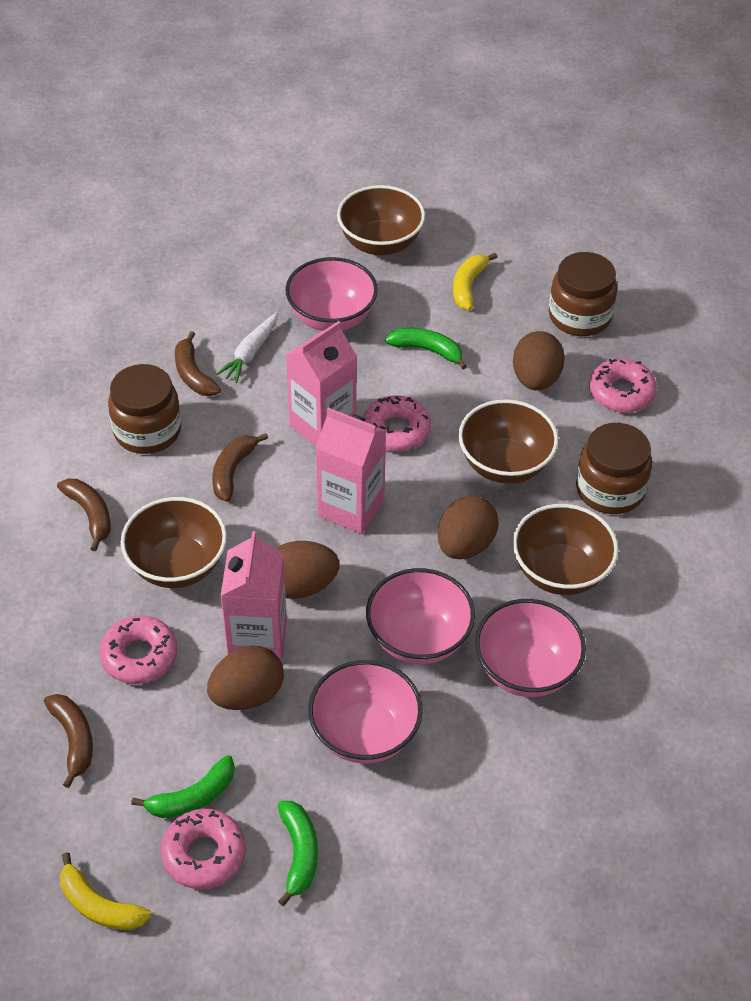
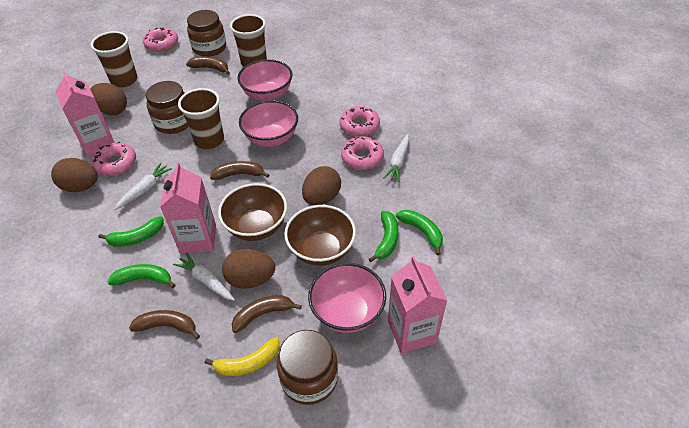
brown bowl: 4 -> 2
brown cup: 0 -> 3
green banana: 3 -> 4
pink bowl: 4 -> 3
white carrot: 1 -> 3
yellow banana: 2 -> 1

